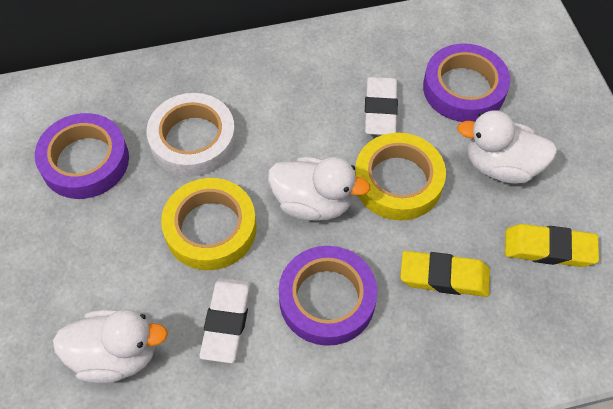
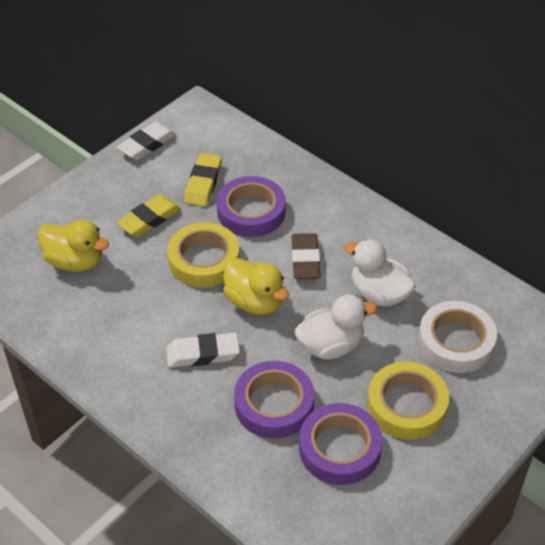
brown eraser: 0 -> 1
white duck: 3 -> 2
yellow duck: 0 -> 2

